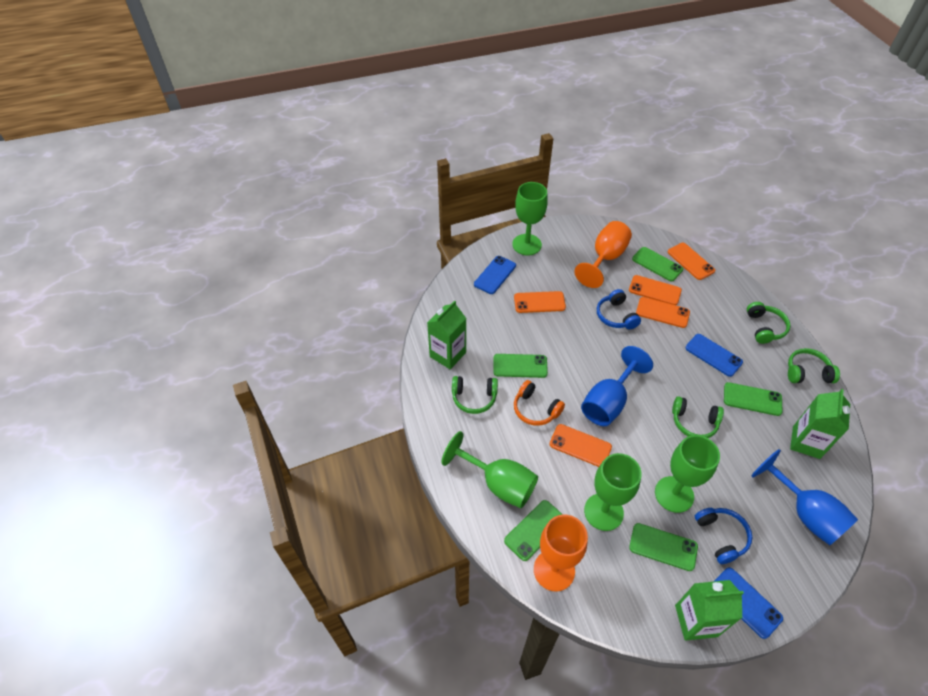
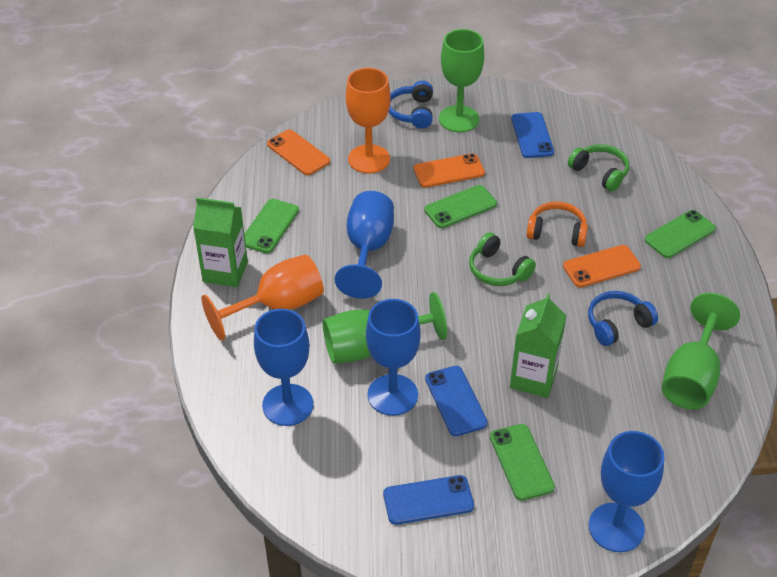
blue goblet: 2 -> 4
green carton: 3 -> 2
green goblet: 4 -> 3
green headphones: 4 -> 2
green phone: 5 -> 4
orange phone: 5 -> 3

